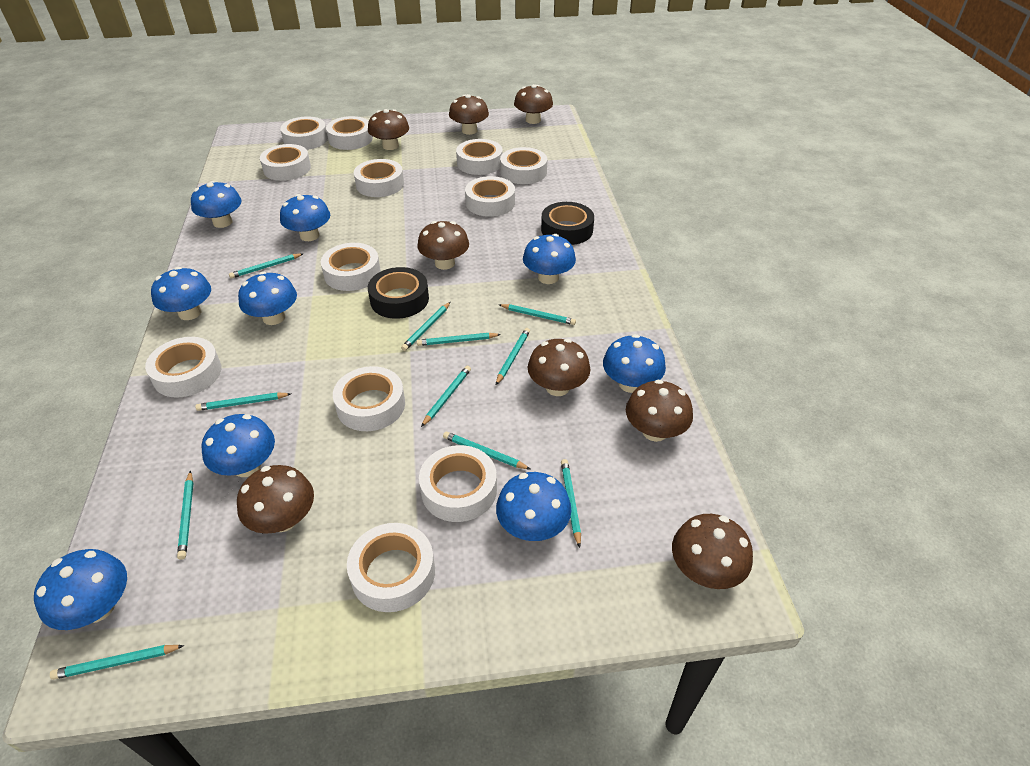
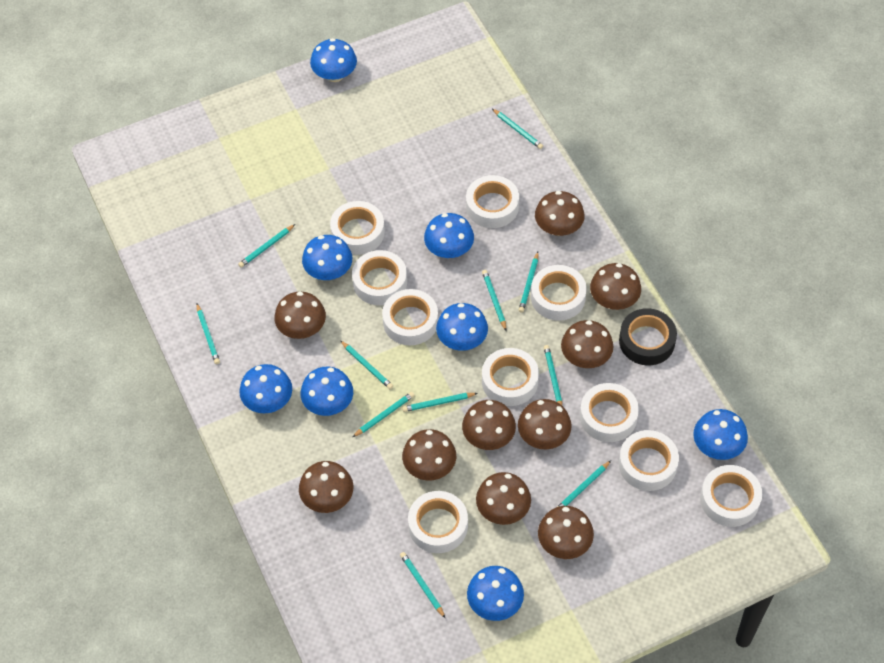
black tape: 2 -> 1
blue mushroom: 9 -> 8
brown mushroom: 8 -> 10
white tape: 12 -> 10

